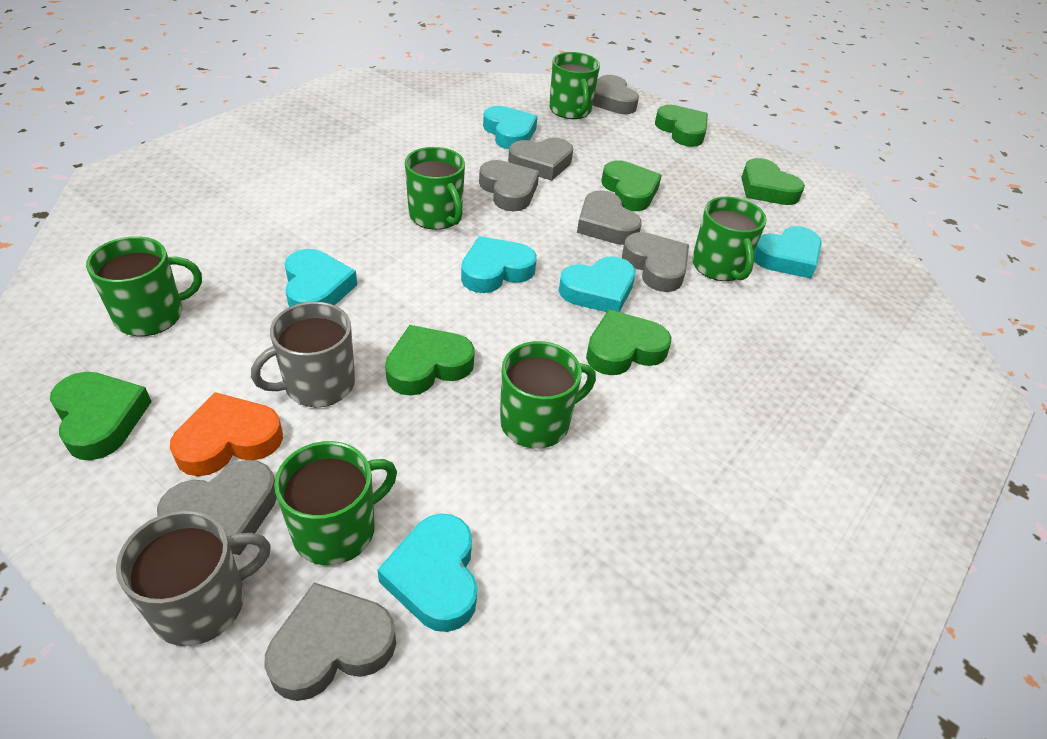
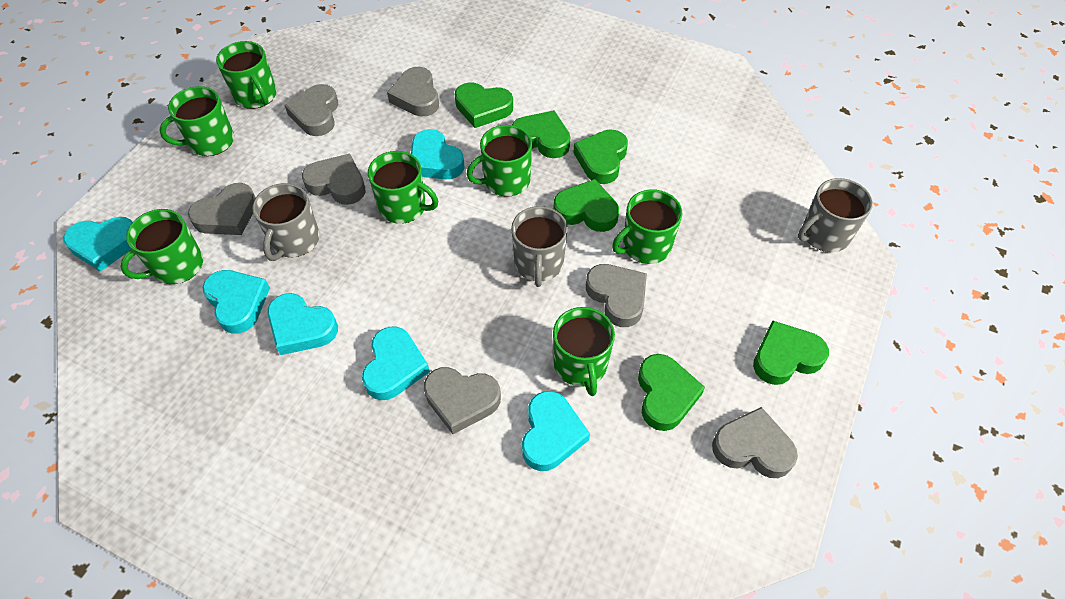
green mug: 6 -> 7
grey mug: 2 -> 3
orange heart: 1 -> 0

